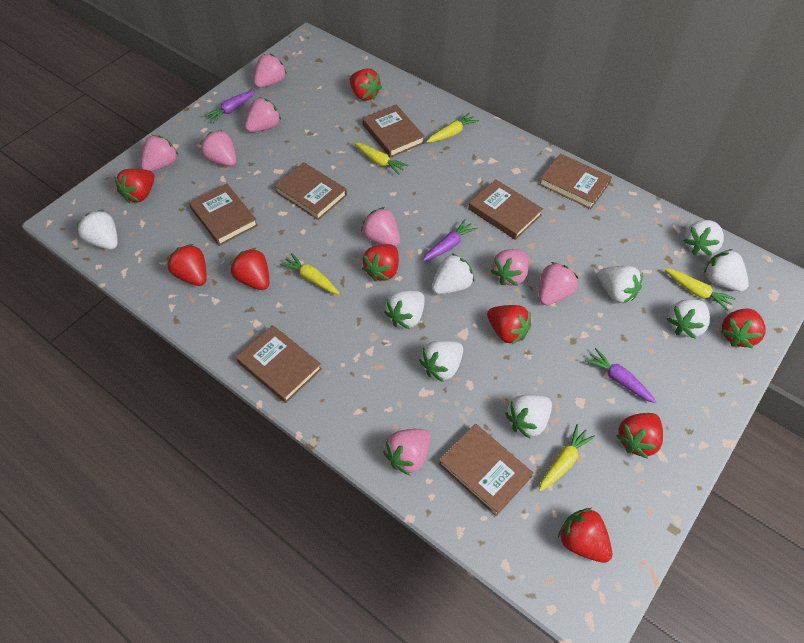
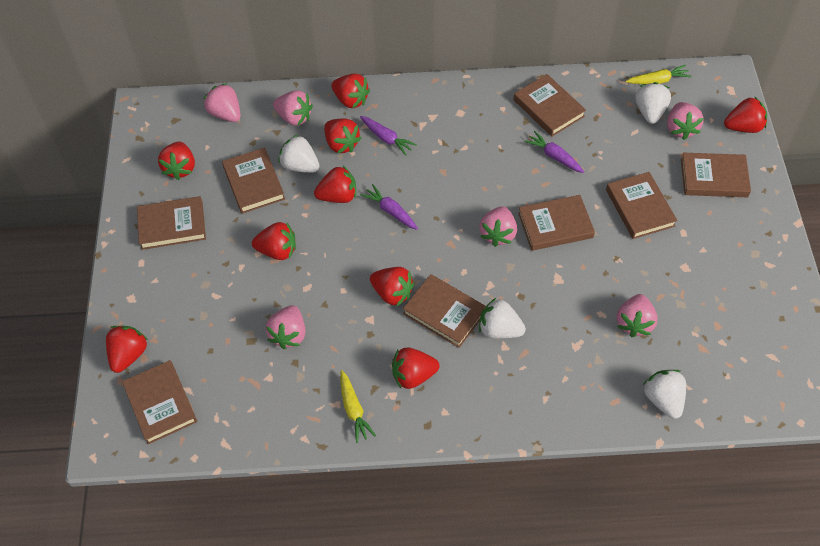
brown book: 7 -> 8
pink strawberry: 8 -> 6
white strawberry: 9 -> 4
yellow carrot: 5 -> 2

